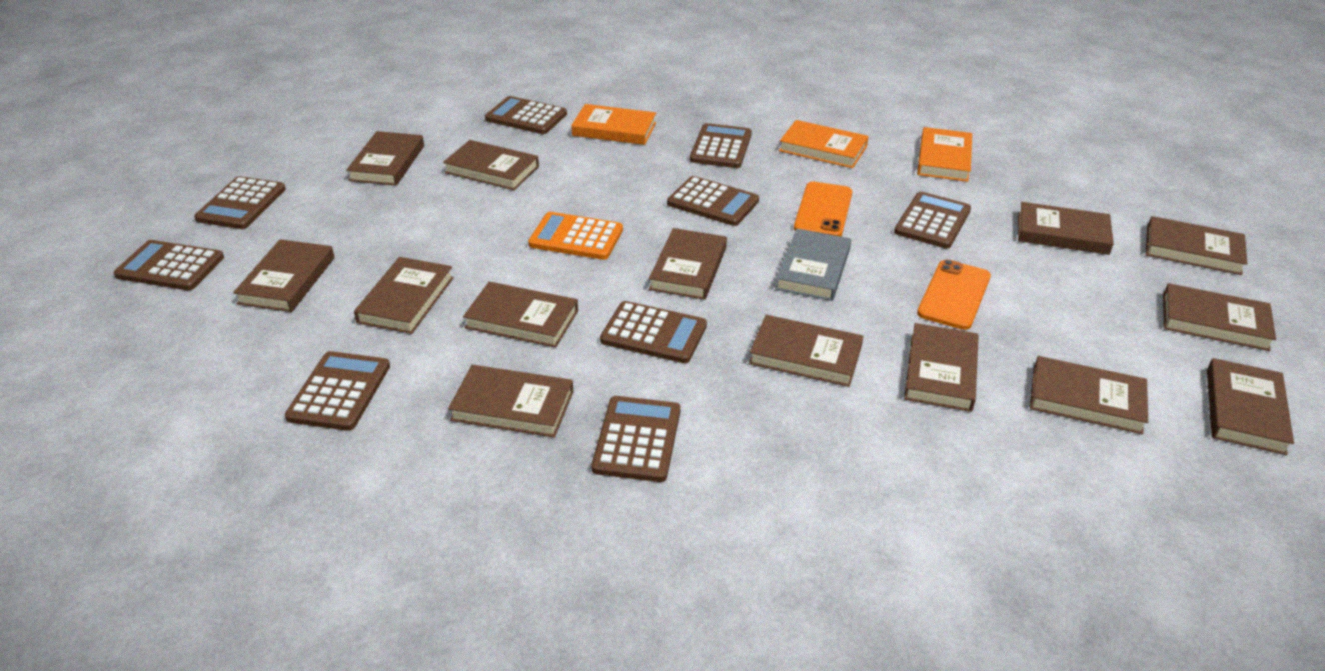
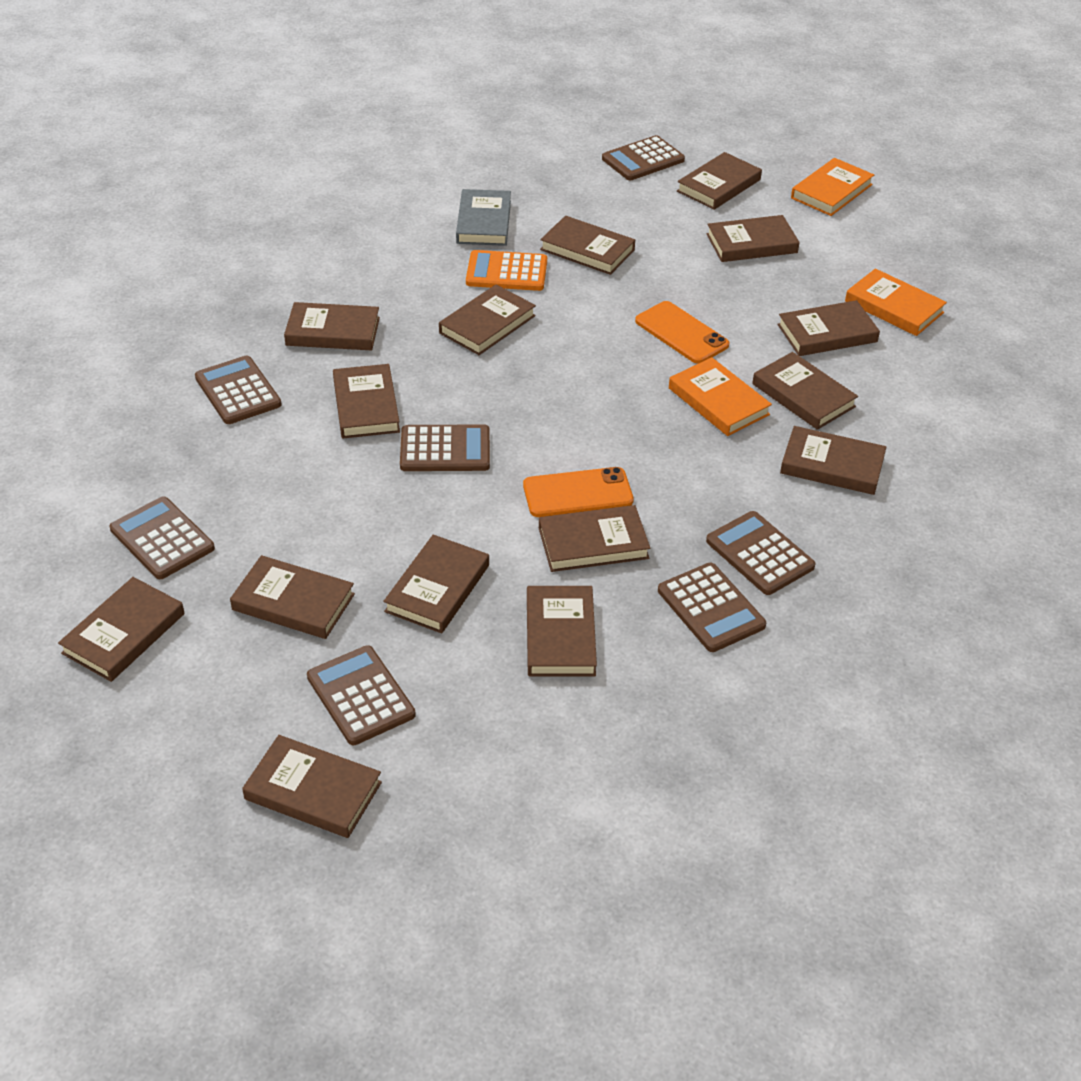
brown book: 14 -> 15
brown calculator: 9 -> 7

